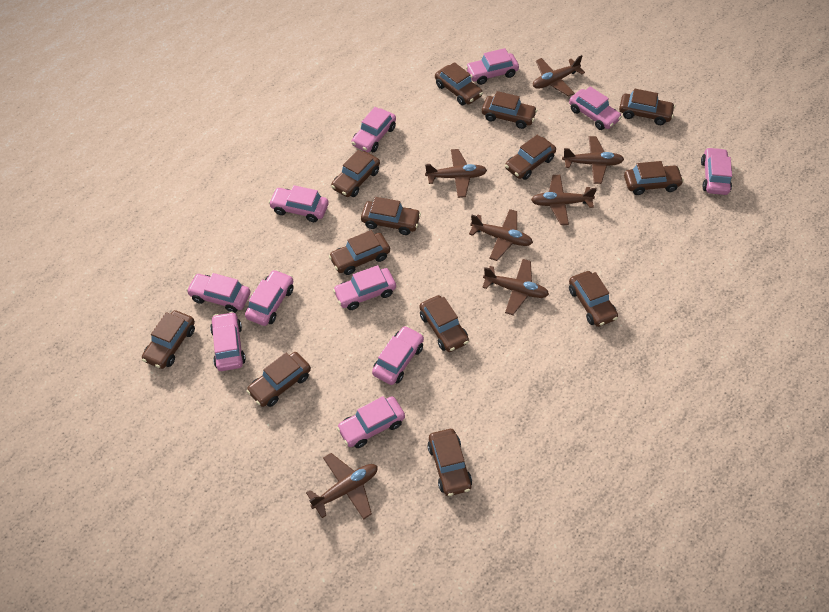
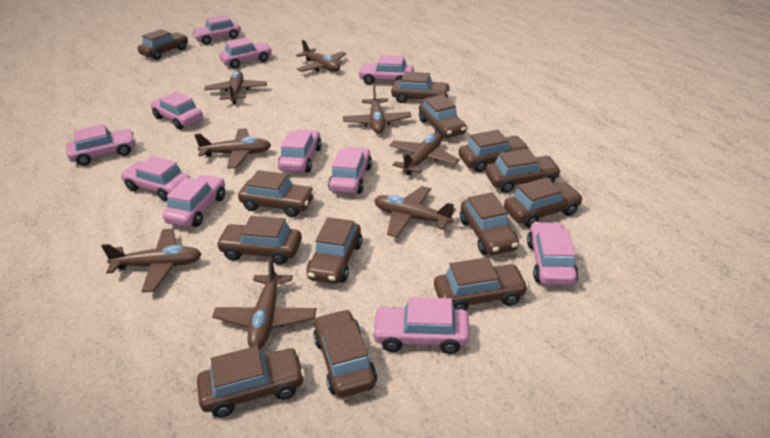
brown plane: 7 -> 8

